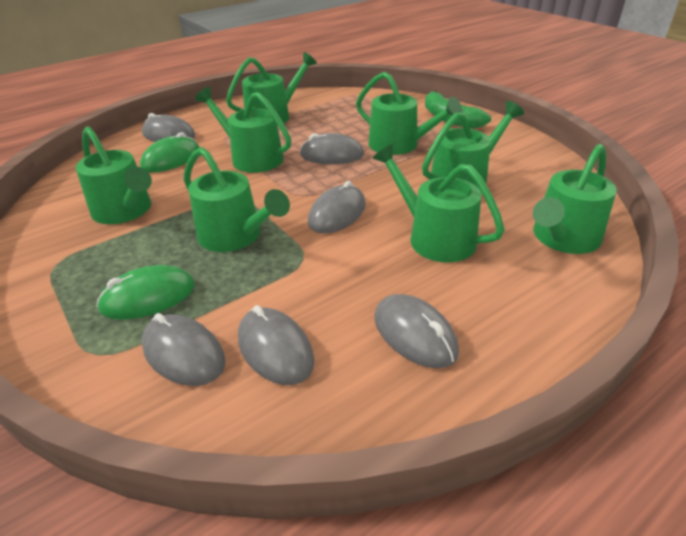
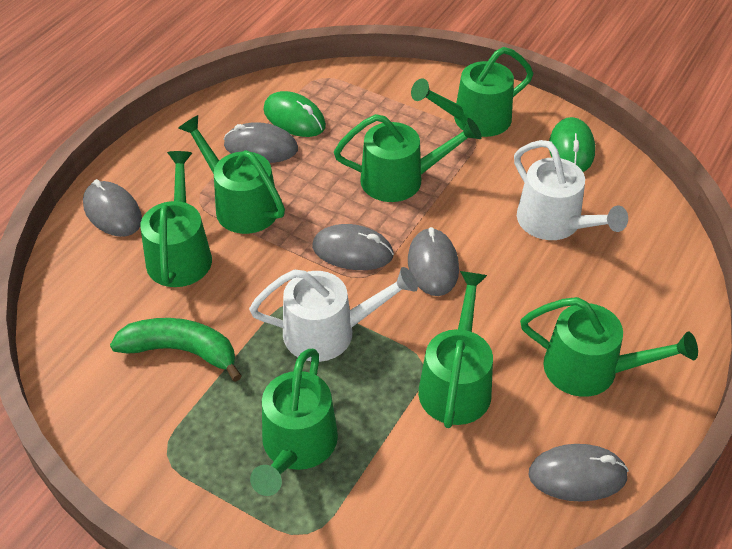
green watering can: 8 -> 7
grey mouse: 6 -> 5
white watering can: 0 -> 2

